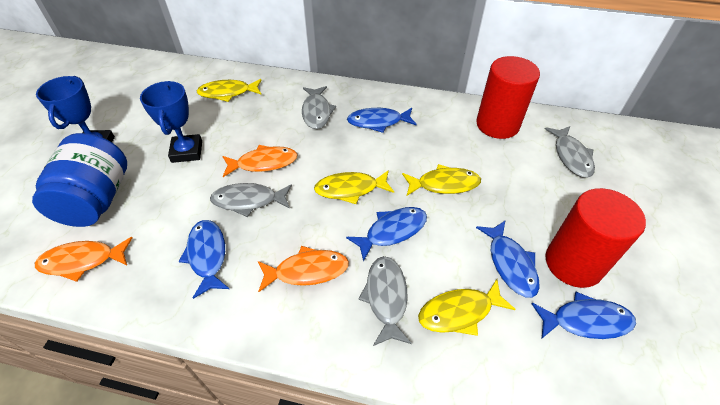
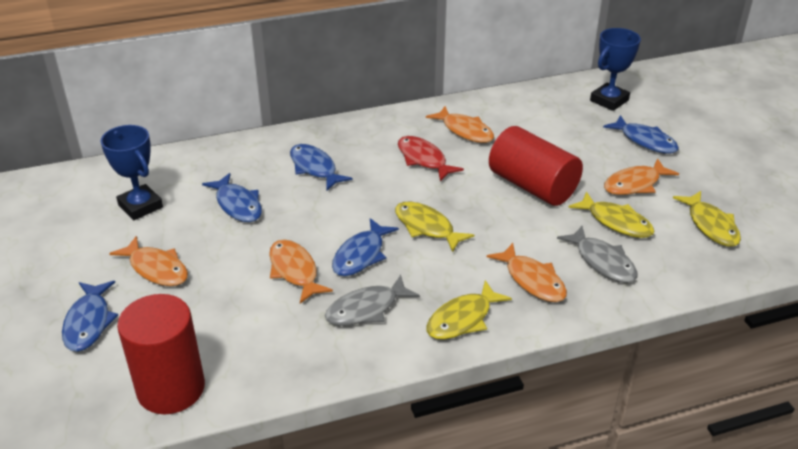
blue jar: 1 -> 0
grey fish: 4 -> 2
orange fish: 3 -> 5
red fish: 0 -> 1

